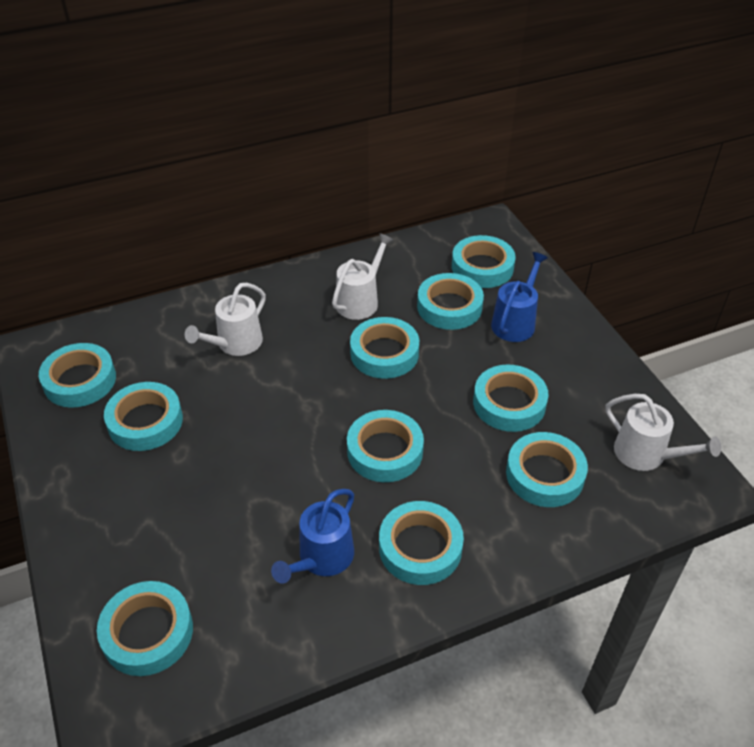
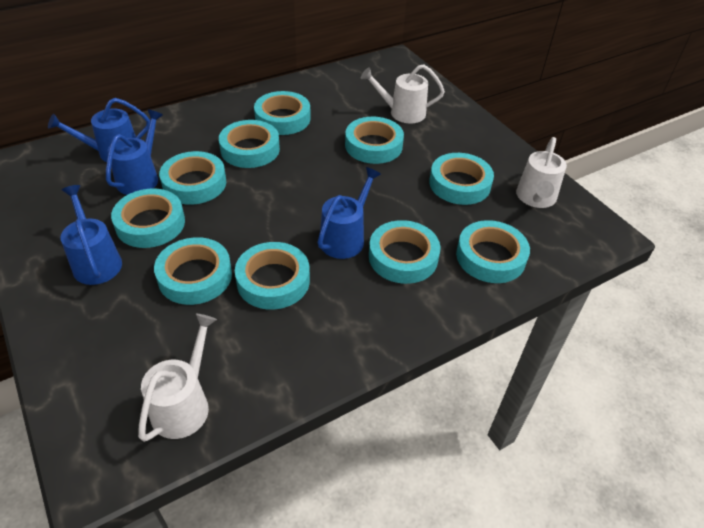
blue watering can: 2 -> 4

